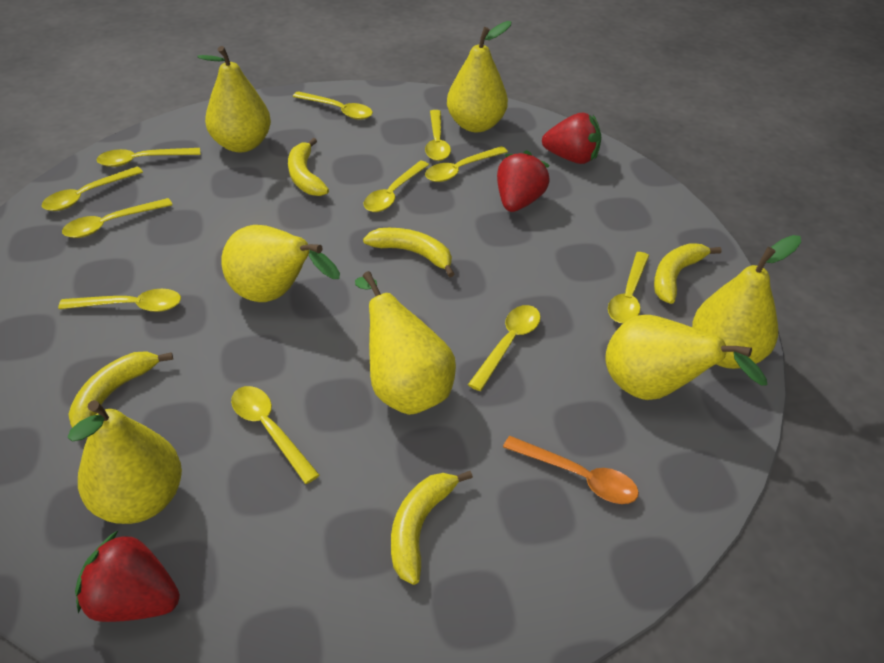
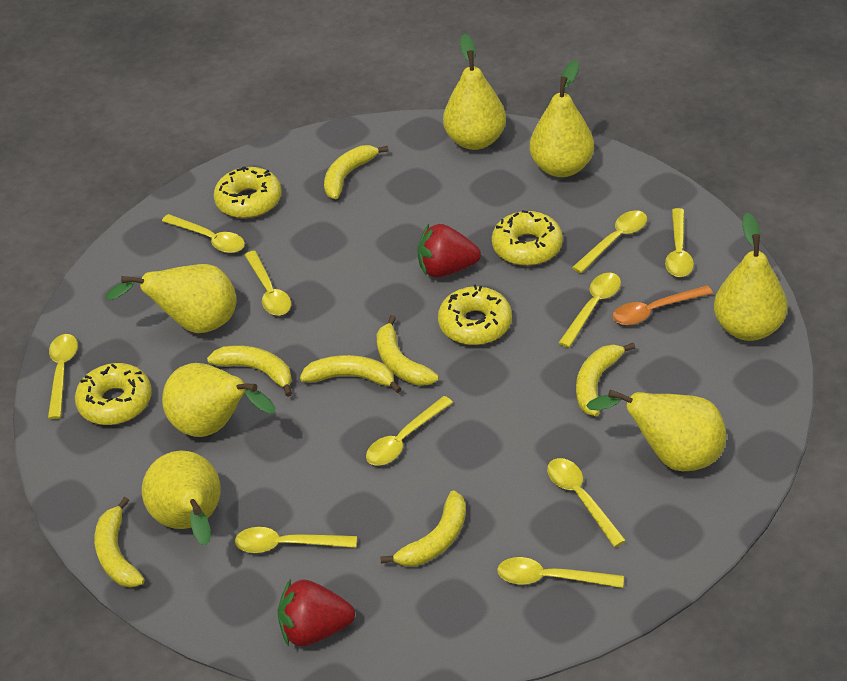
red strawberry: 3 -> 2
yellow banana: 5 -> 7
yellow donut: 0 -> 4
yellow spoon: 11 -> 10

